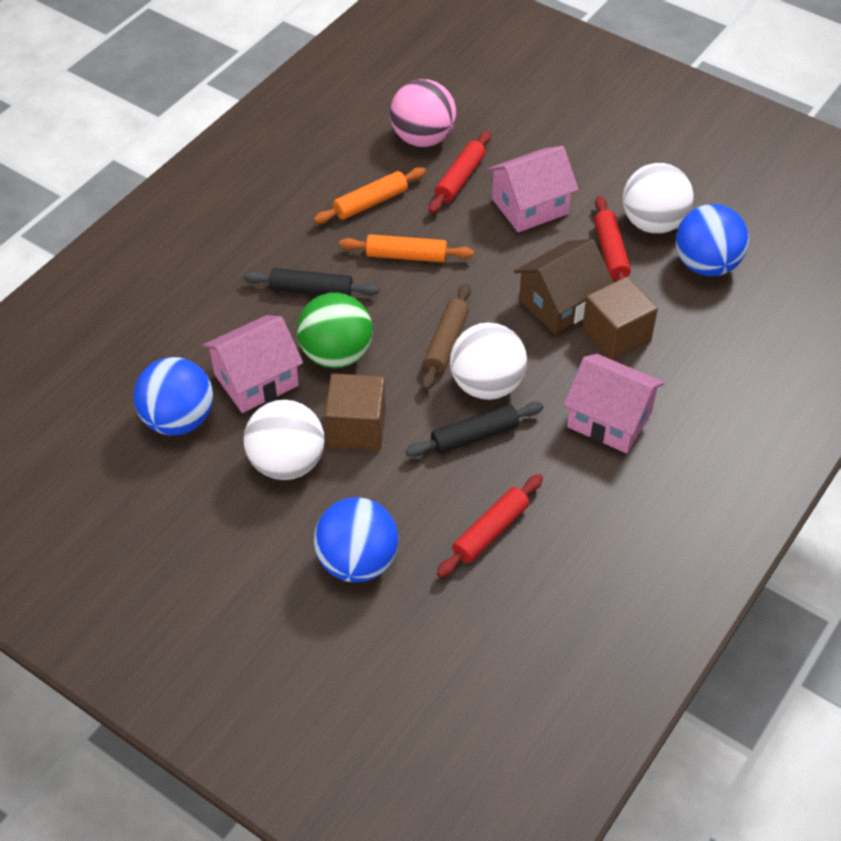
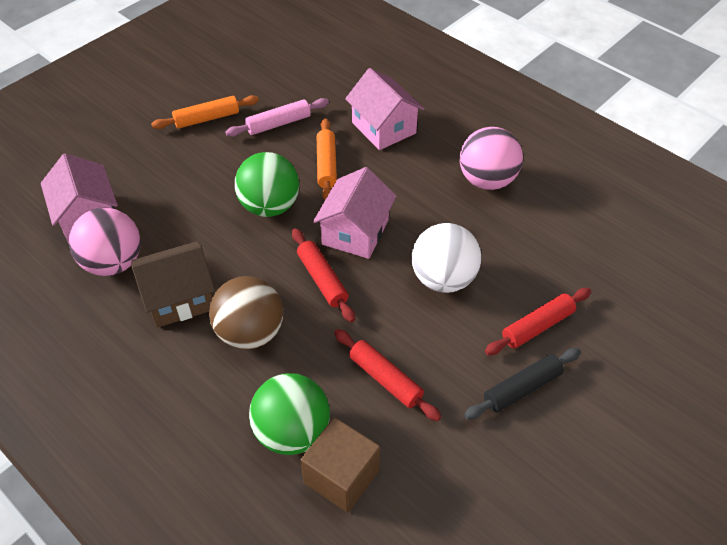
black rolling pin: 2 -> 1
blue ball: 3 -> 0
brown ball: 0 -> 1
brown cube: 2 -> 1
brown rolling pin: 1 -> 0
green ball: 1 -> 2
pink ball: 1 -> 2
pink rolling pin: 0 -> 1
white ball: 3 -> 1

